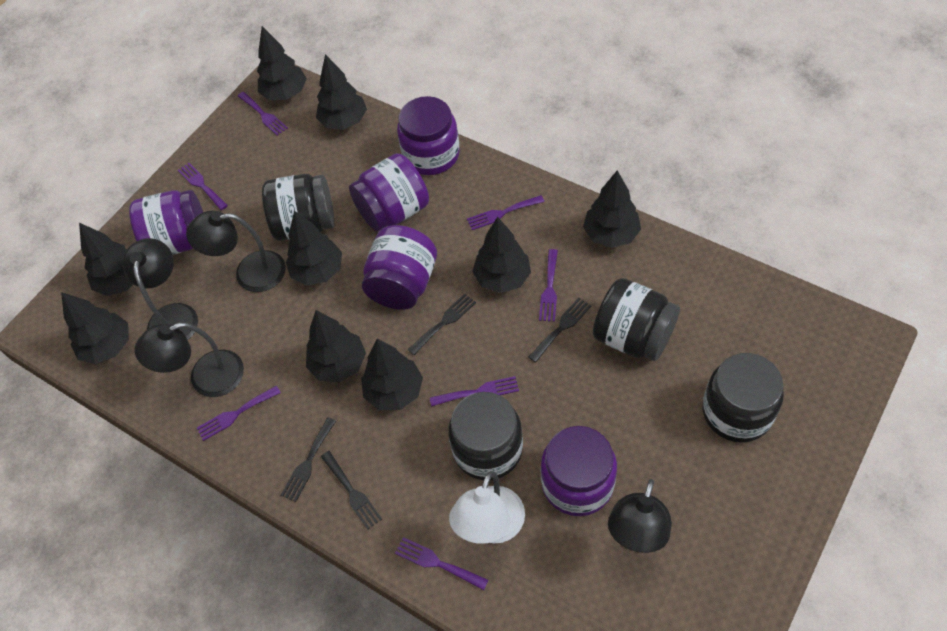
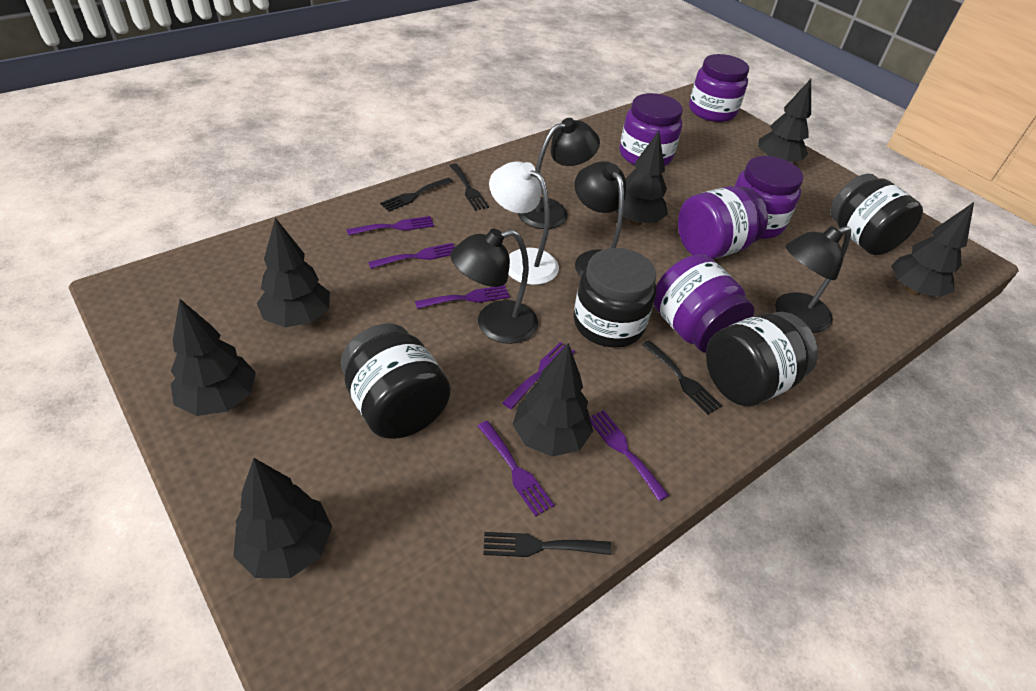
black tree: 9 -> 7
purple fork: 7 -> 6

